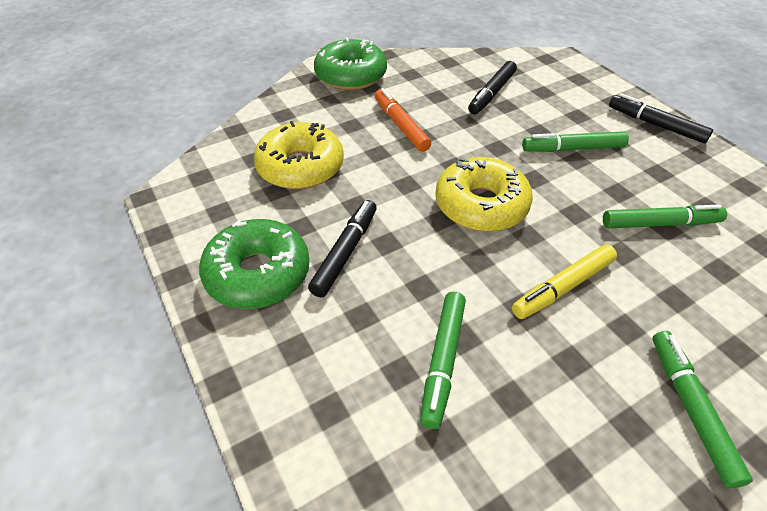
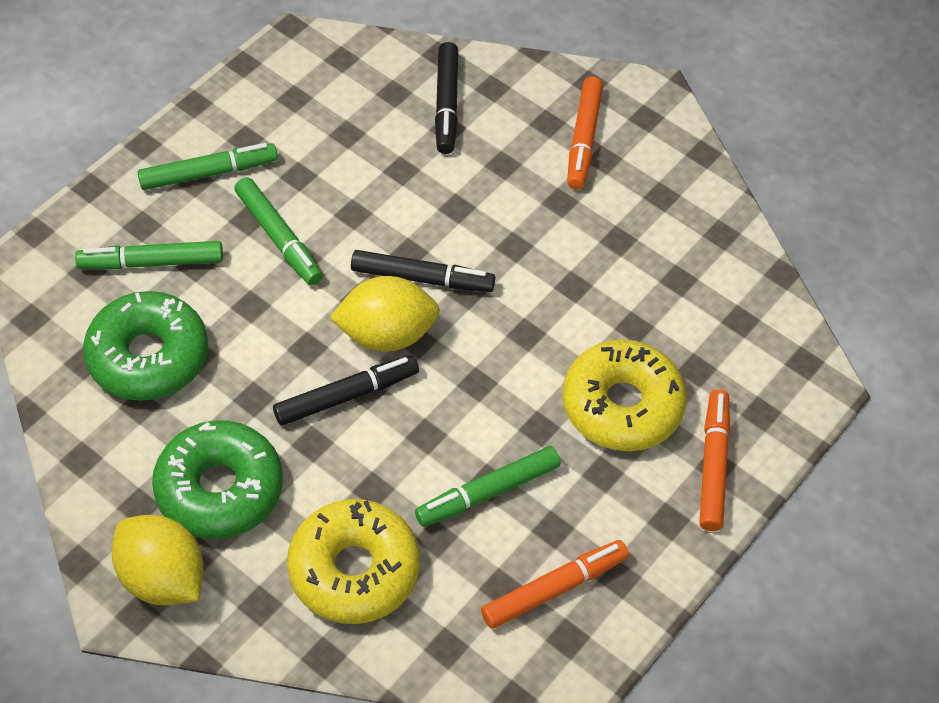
orange marker: 1 -> 3
yellow lemon: 0 -> 2
yellow marker: 1 -> 0

